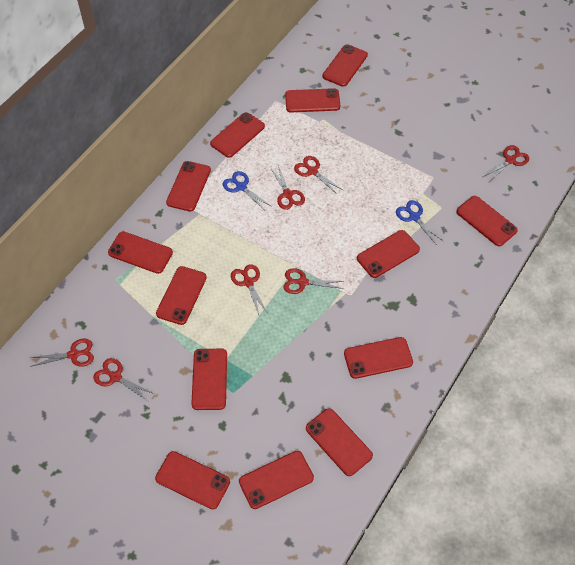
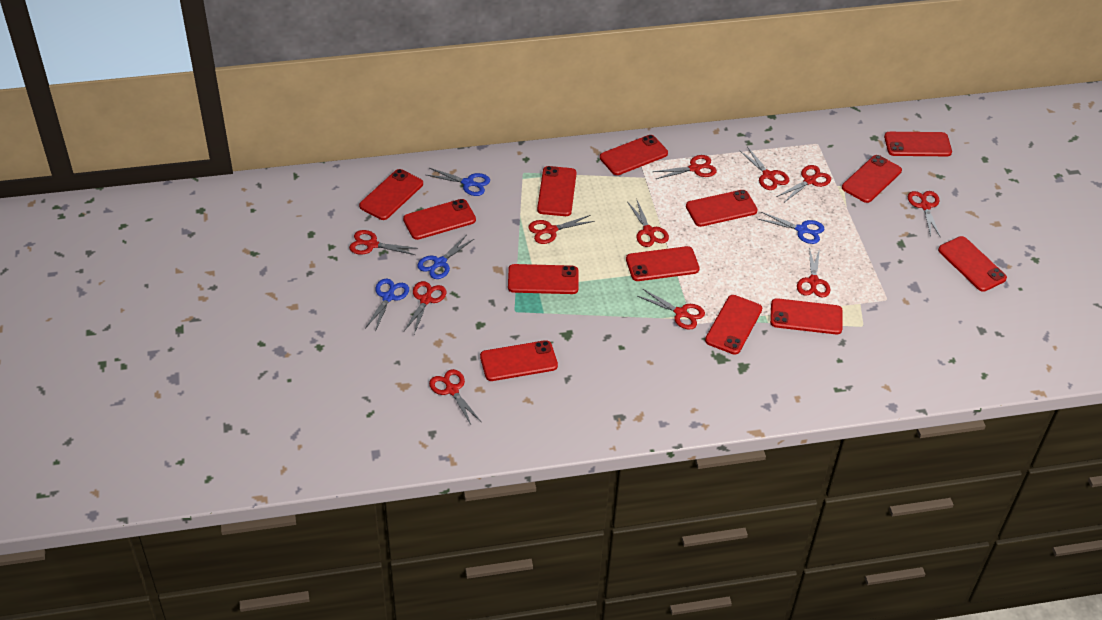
blue scissors: 2 -> 4
red scissors: 7 -> 11

